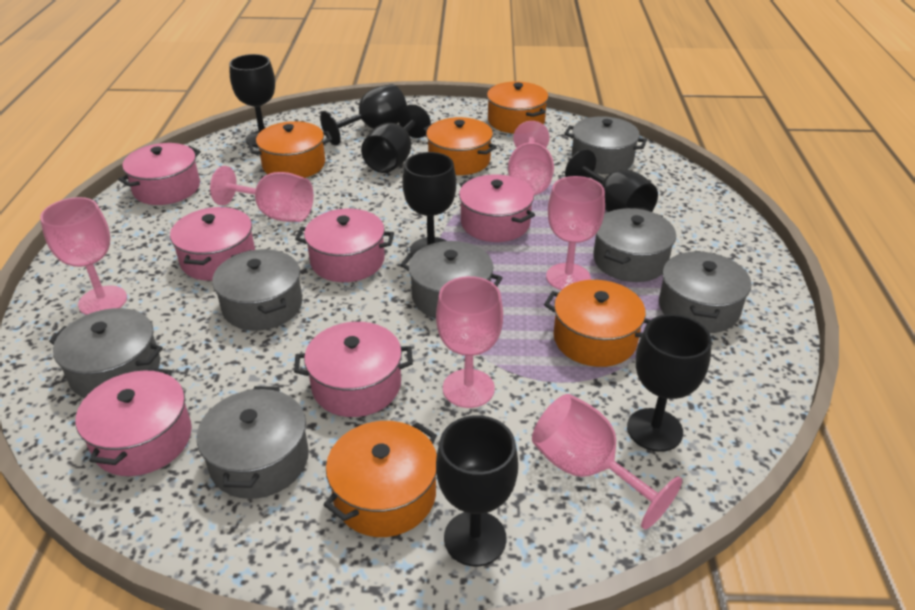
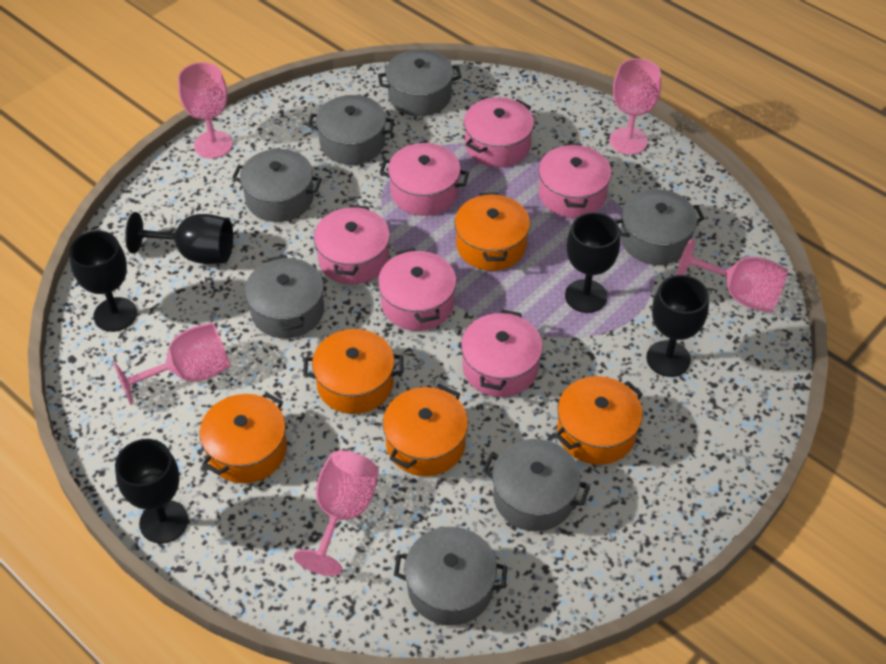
black goblet: 7 -> 5
pink goblet: 6 -> 5

